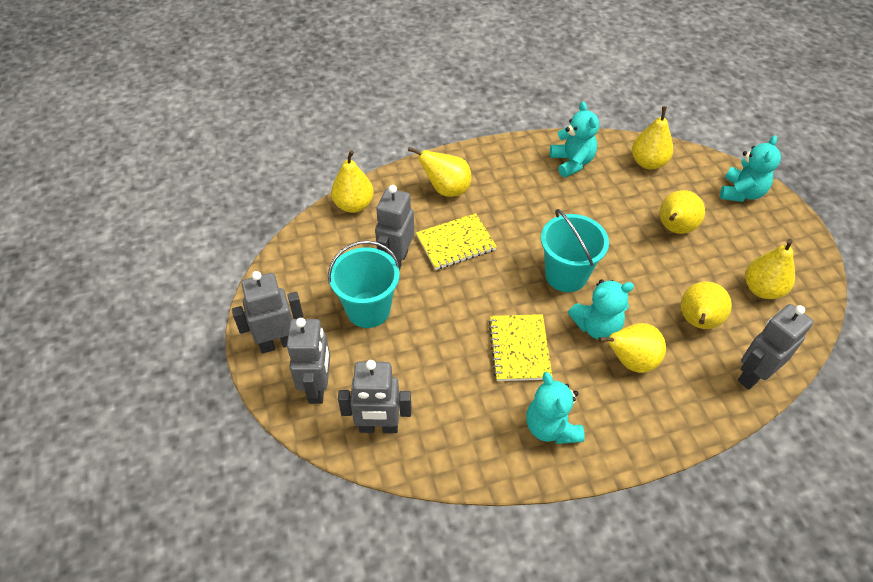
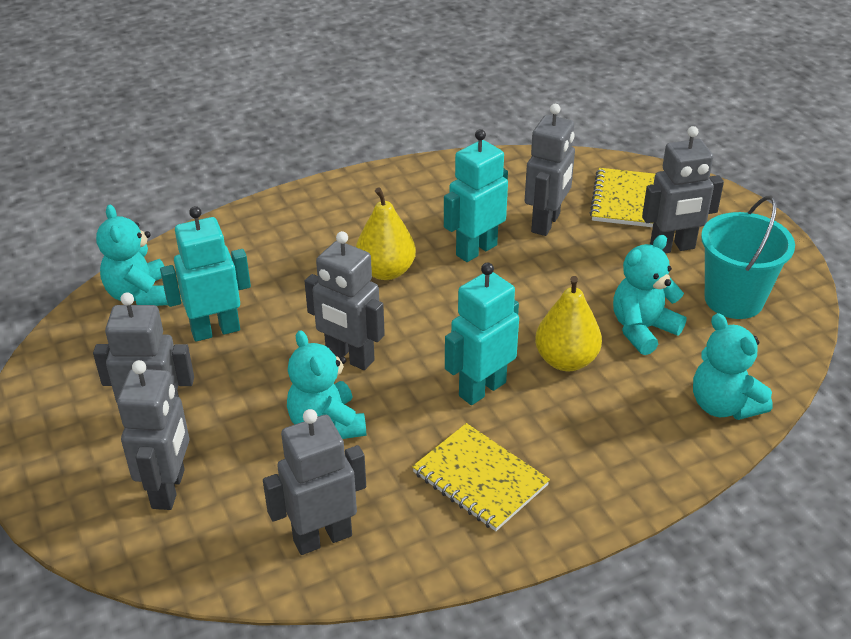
grey robot: 5 -> 6
turquoise bucket: 2 -> 1
turquoise robot: 0 -> 3
yellow pear: 7 -> 2

